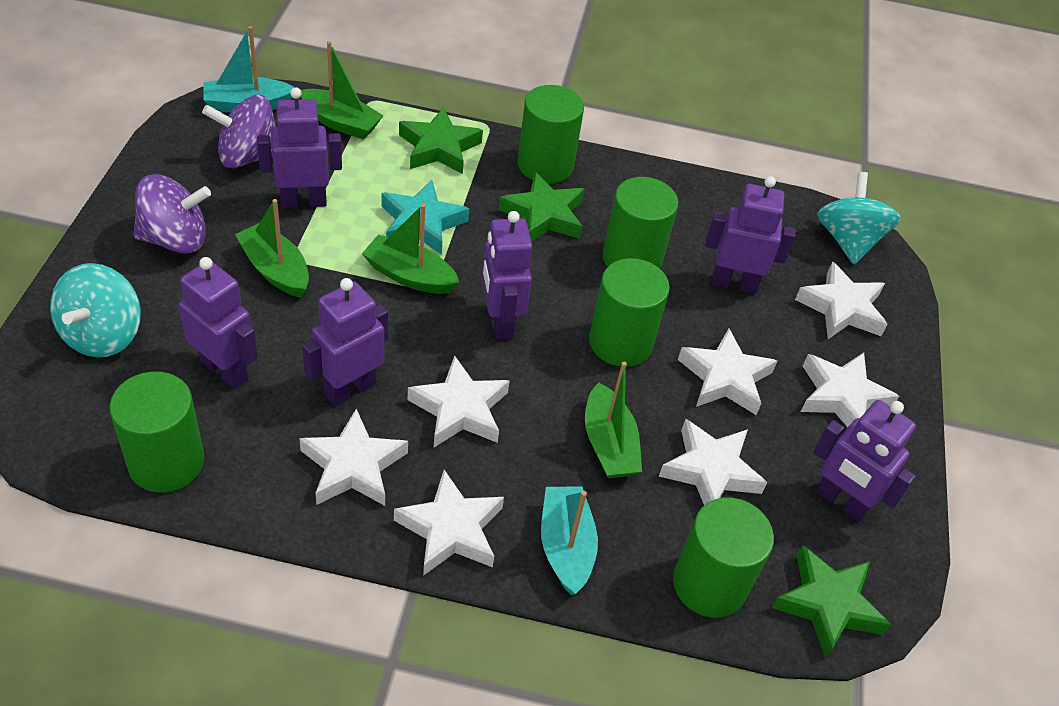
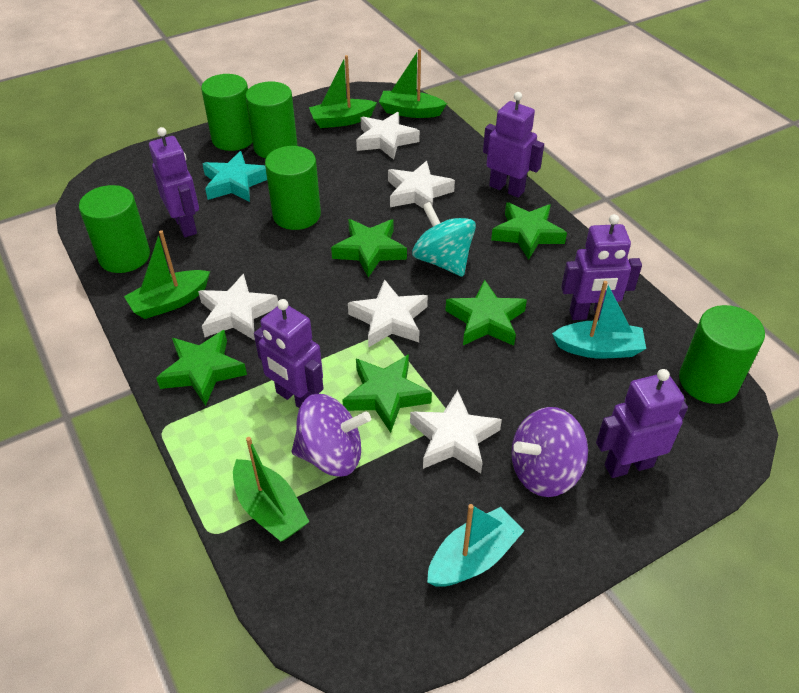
green star: 3 -> 5
purple robot: 6 -> 5
turquoise spinning top: 2 -> 1
white star: 7 -> 5

